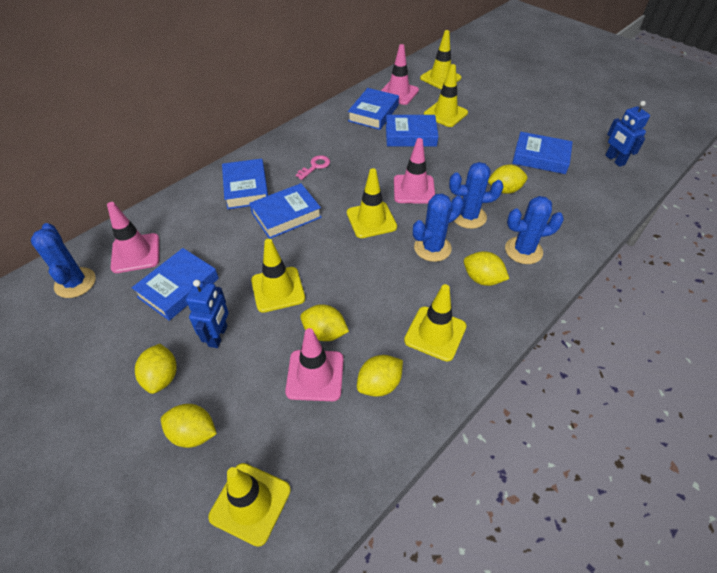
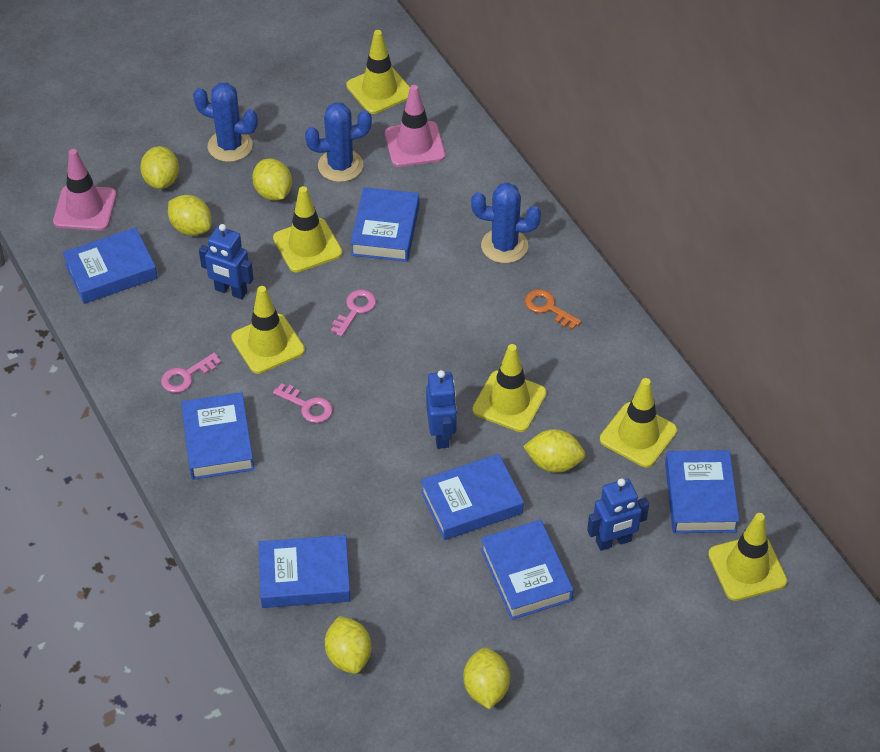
blue book: 6 -> 7
blue cactus: 4 -> 3
blue robot: 2 -> 3
orange key: 0 -> 1
pink key: 1 -> 3
pink traffic cone: 4 -> 2

